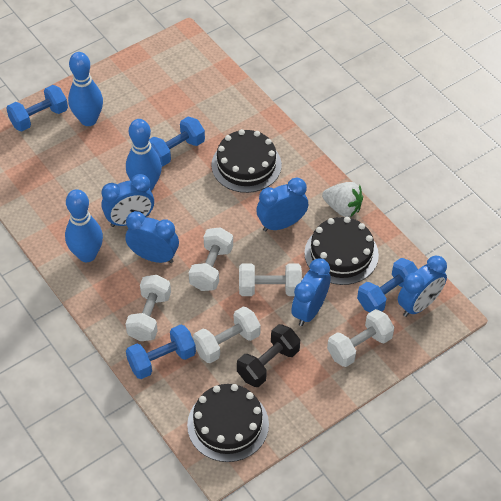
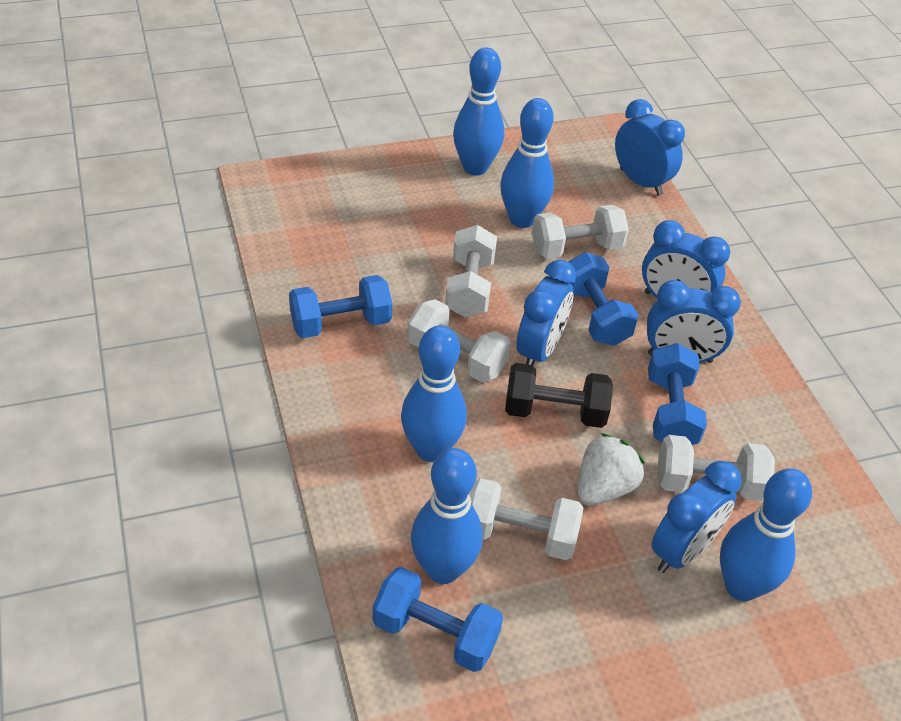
black cake: 3 -> 0
blue bowling pin: 3 -> 5

